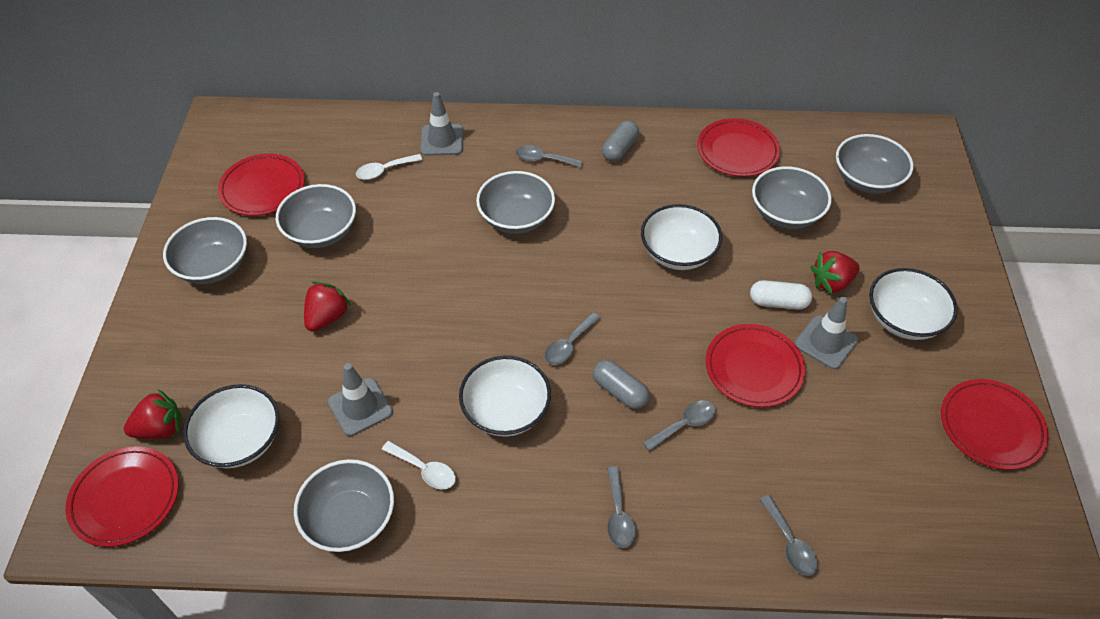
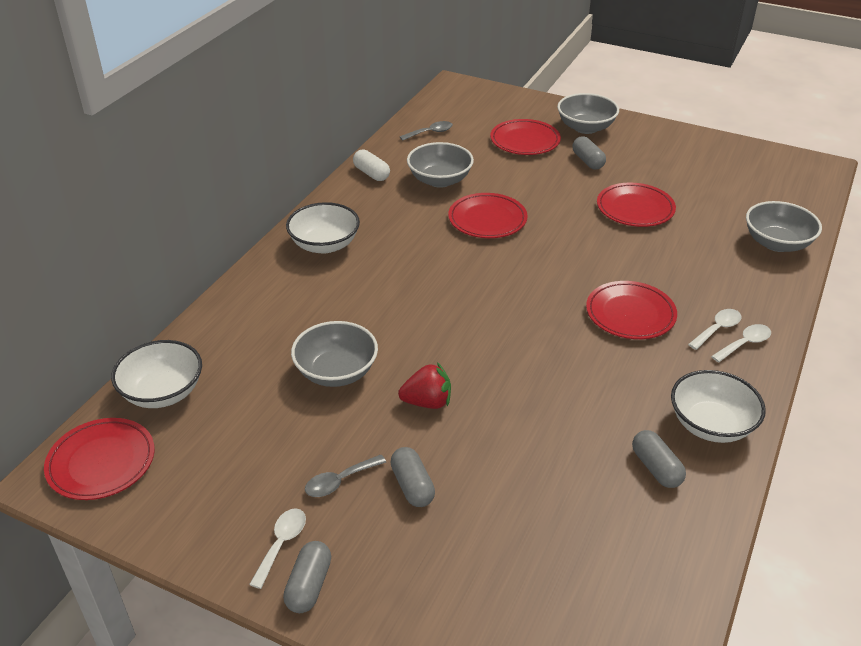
grey bowl: 6 -> 4
grey capsule: 2 -> 4
grey spoon: 5 -> 2
grey traffic cone: 3 -> 0
red strawberry: 3 -> 1
white bowl: 4 -> 3
white spoon: 2 -> 3

